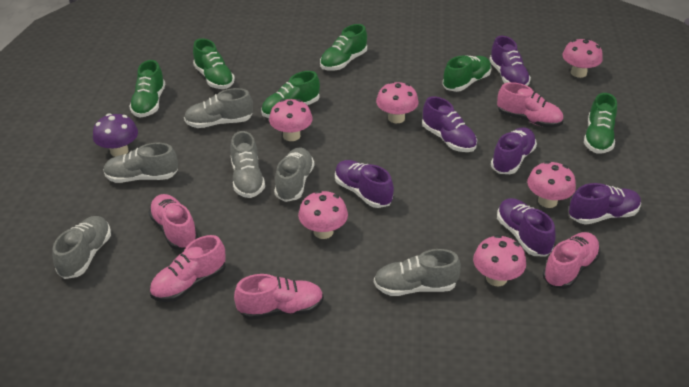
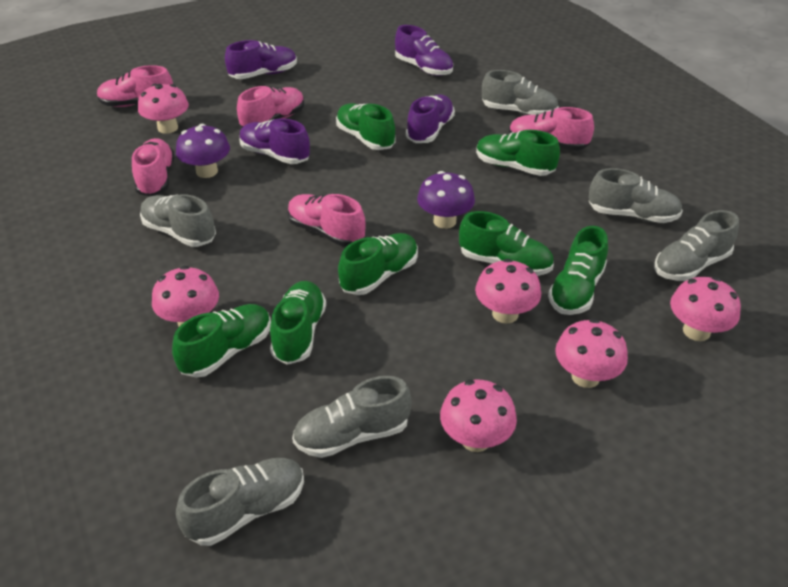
green shoe: 6 -> 7
purple mushroom: 1 -> 2
purple shoe: 6 -> 4

